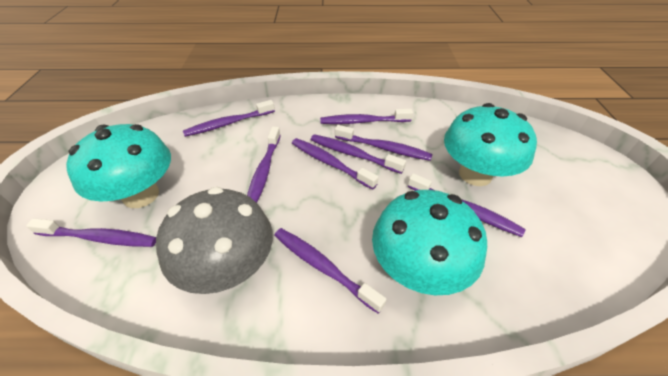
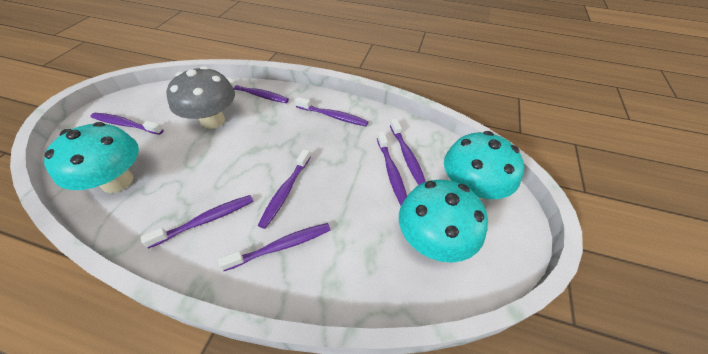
purple toothbrush: 9 -> 8

